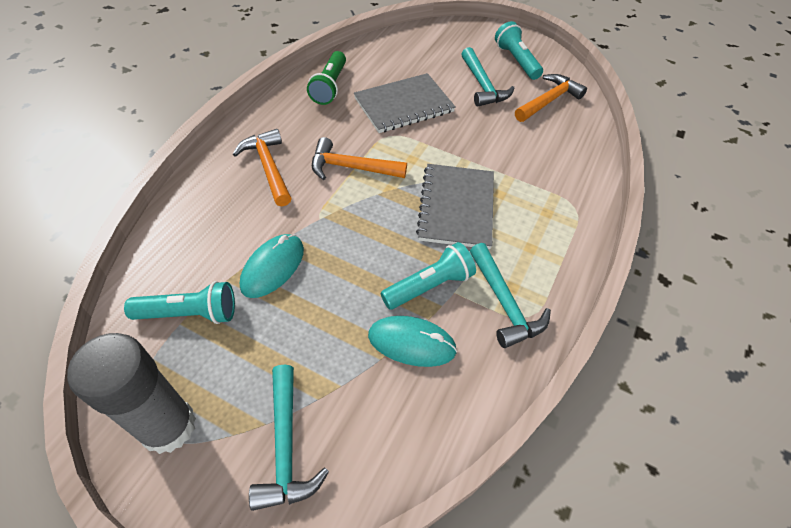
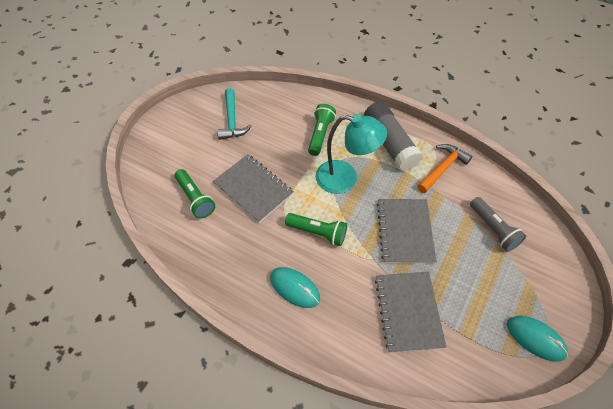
green flashlight: 1 -> 3
grey flashlight: 0 -> 1
grey notebook: 2 -> 3
orange hammer: 3 -> 1
turquoise flashlight: 3 -> 0
turquoise hammer: 3 -> 1
turquoise lamp: 0 -> 1

